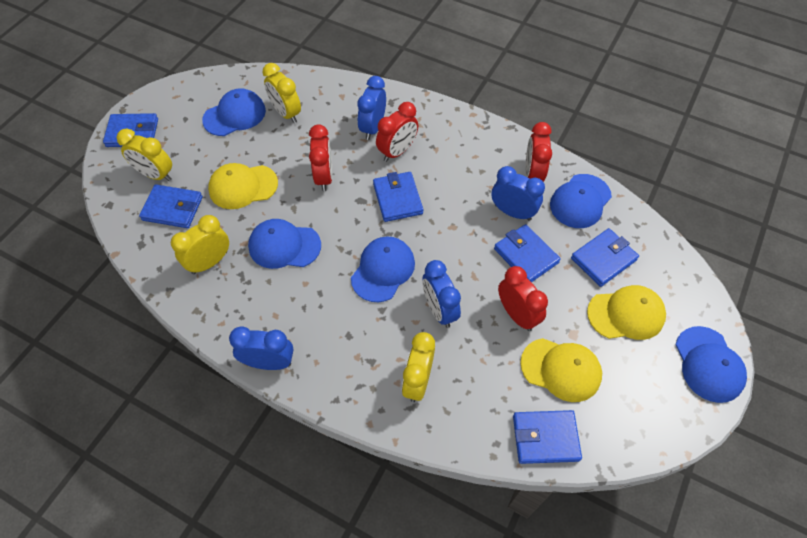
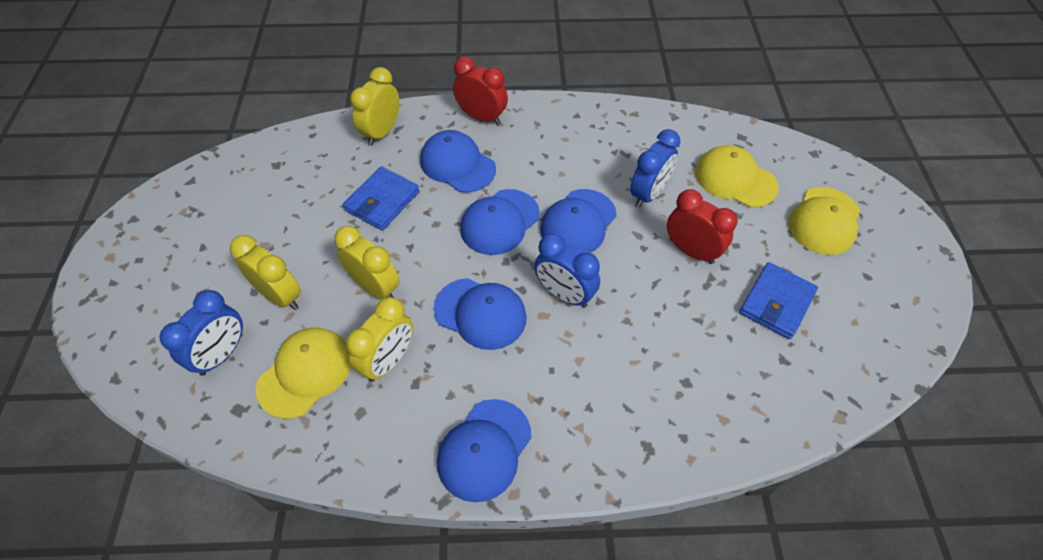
blue clock: 4 -> 3
blue wallet: 6 -> 2
red clock: 4 -> 2

